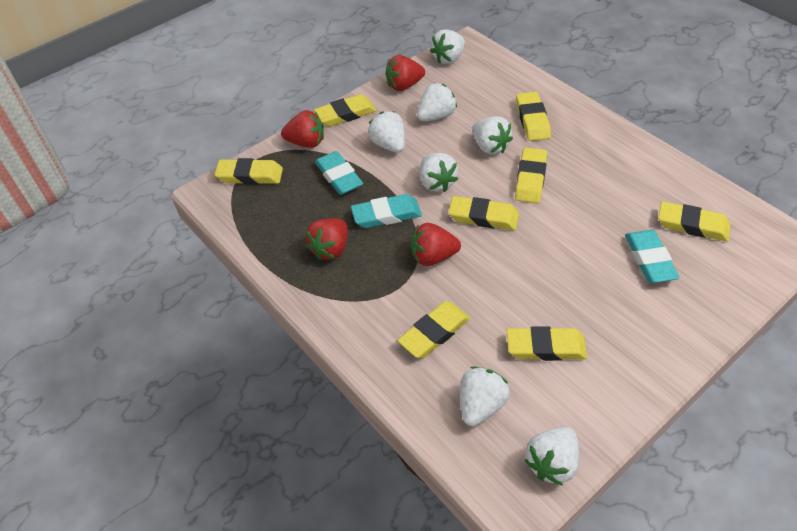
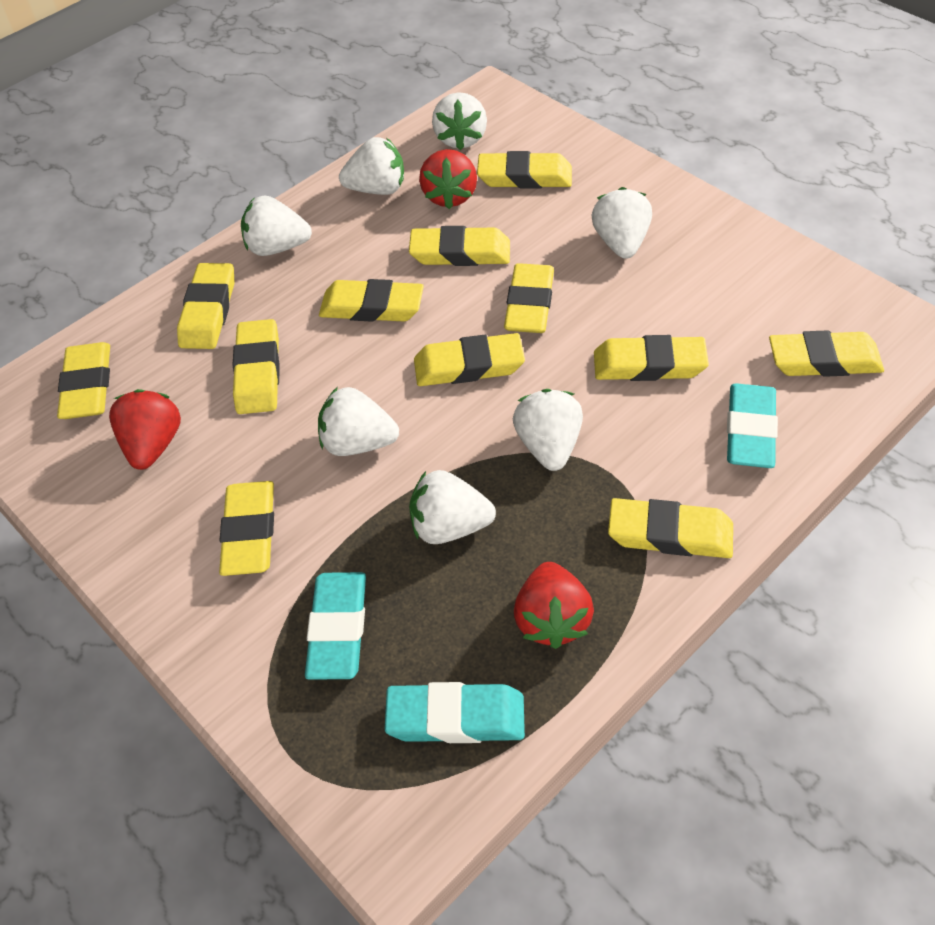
red strawberry: 4 -> 3
yellow eraser: 8 -> 12

